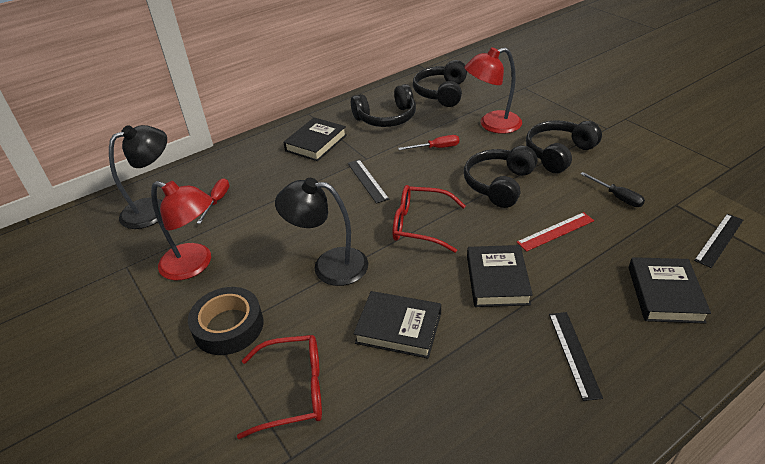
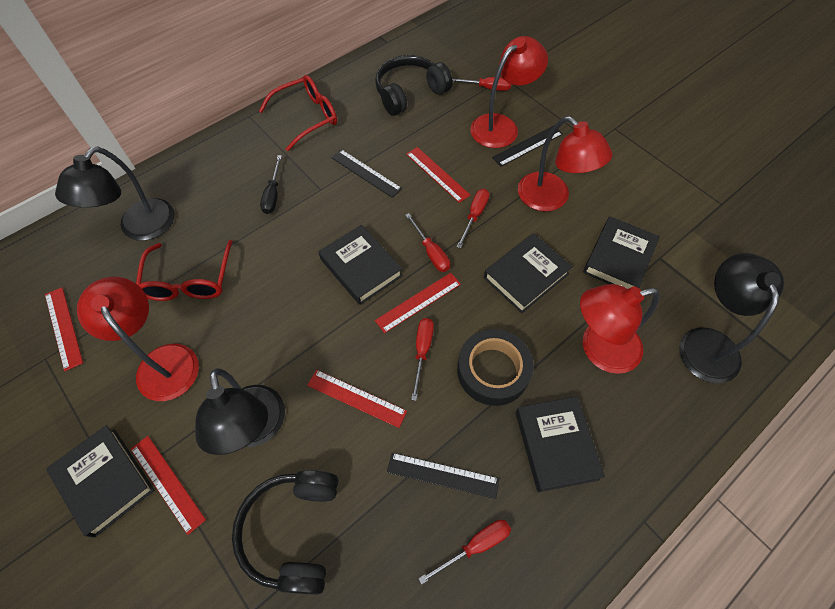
black book: 4 -> 5
black headphones: 4 -> 2
black lamp: 2 -> 3
red lamp: 2 -> 4
red ruler: 1 -> 5
red screwdriver: 2 -> 5

